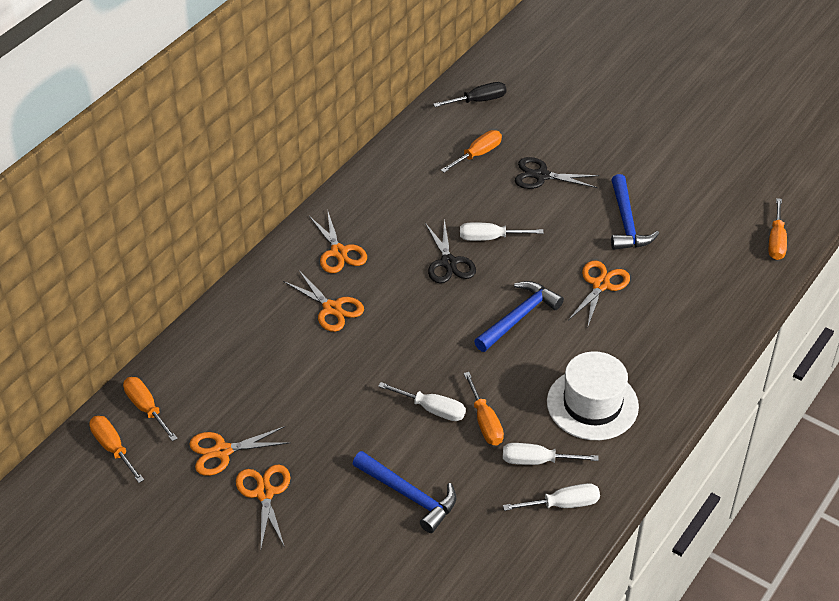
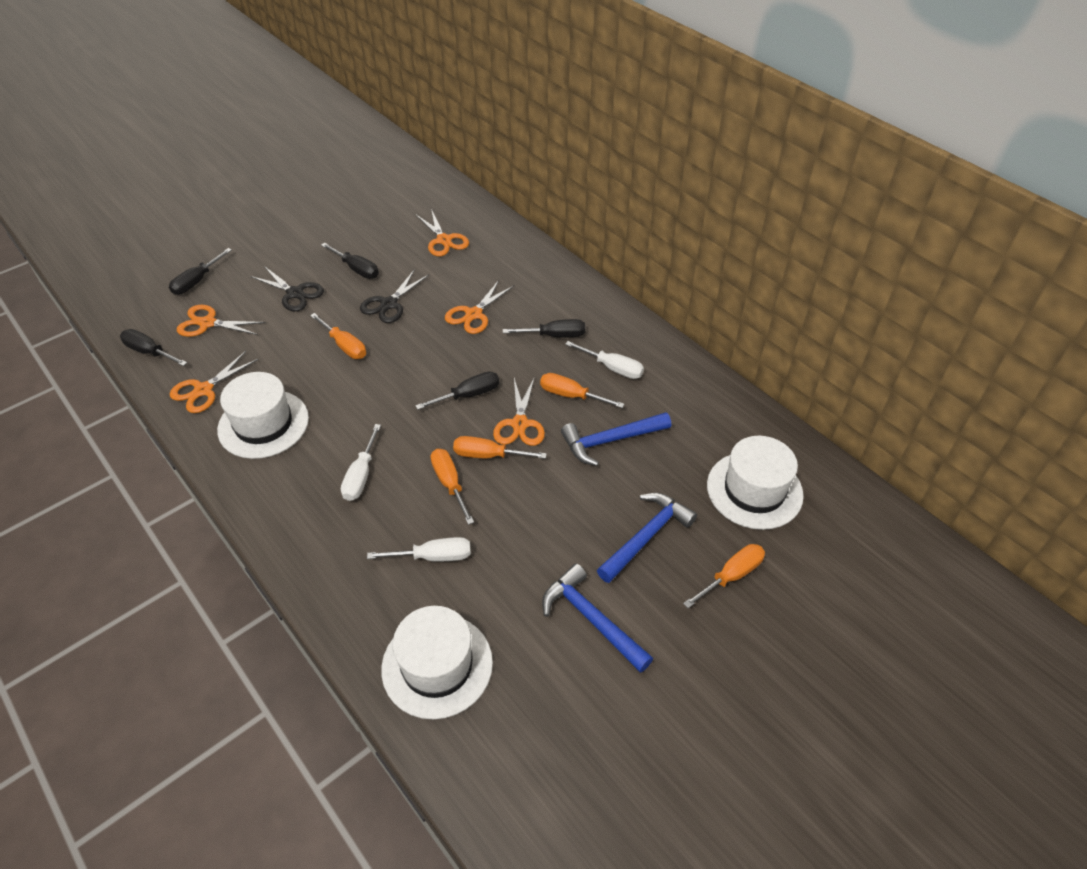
black screwdriver: 1 -> 5
white hat: 1 -> 3
white screwdriver: 4 -> 3

